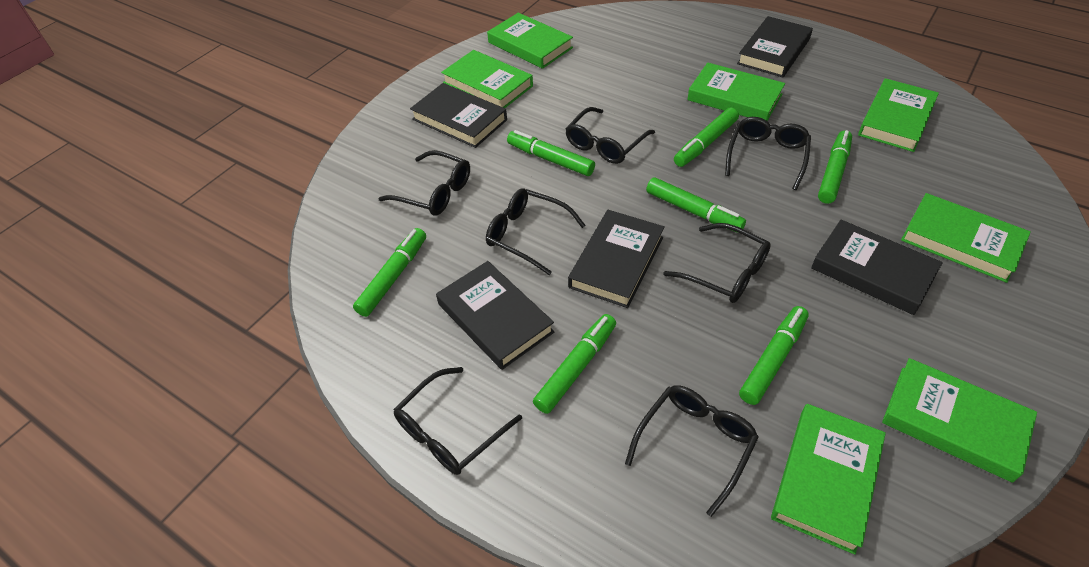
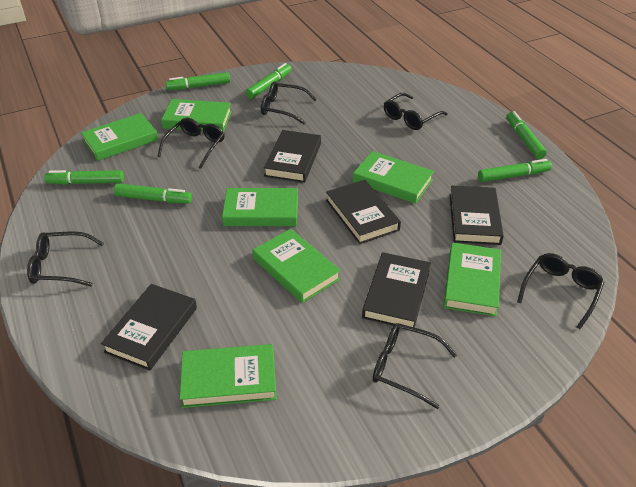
black glasses: 7 -> 6
green marker: 7 -> 6

